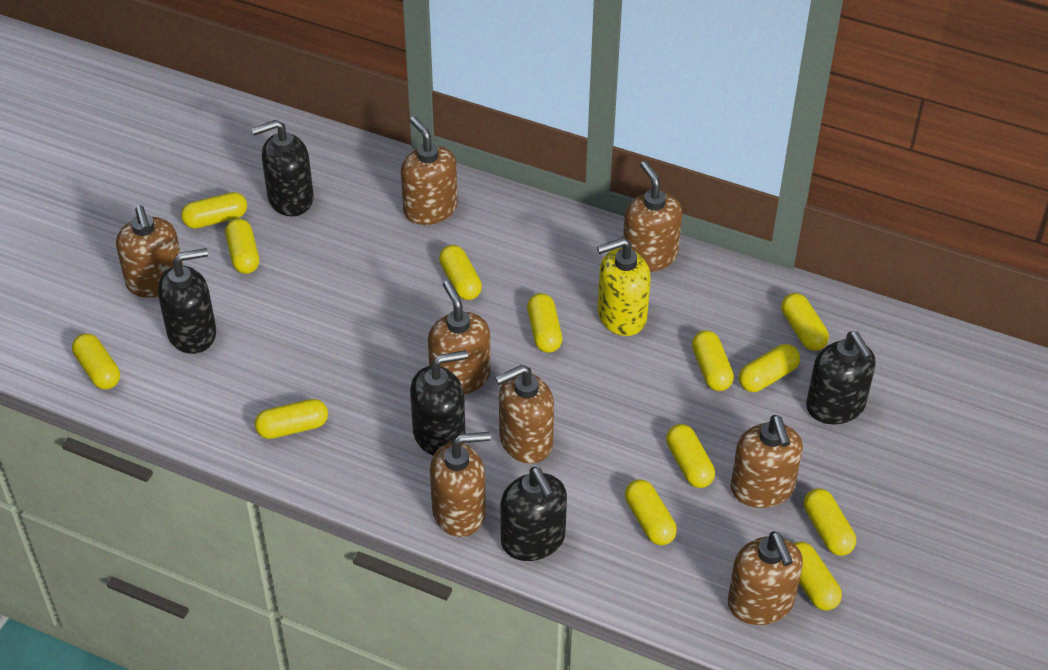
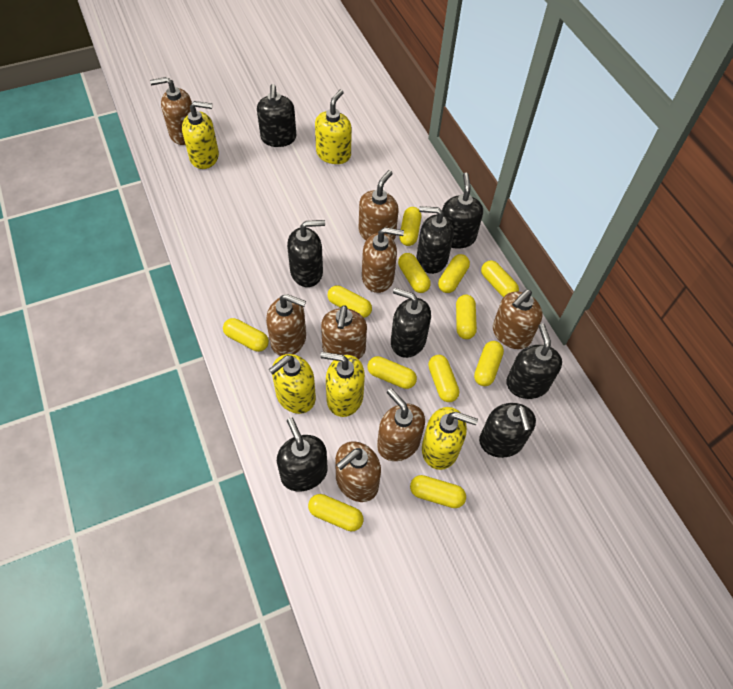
black soap dispenser: 5 -> 8
yellow capsule: 13 -> 12
yellow soap dispenser: 1 -> 5

